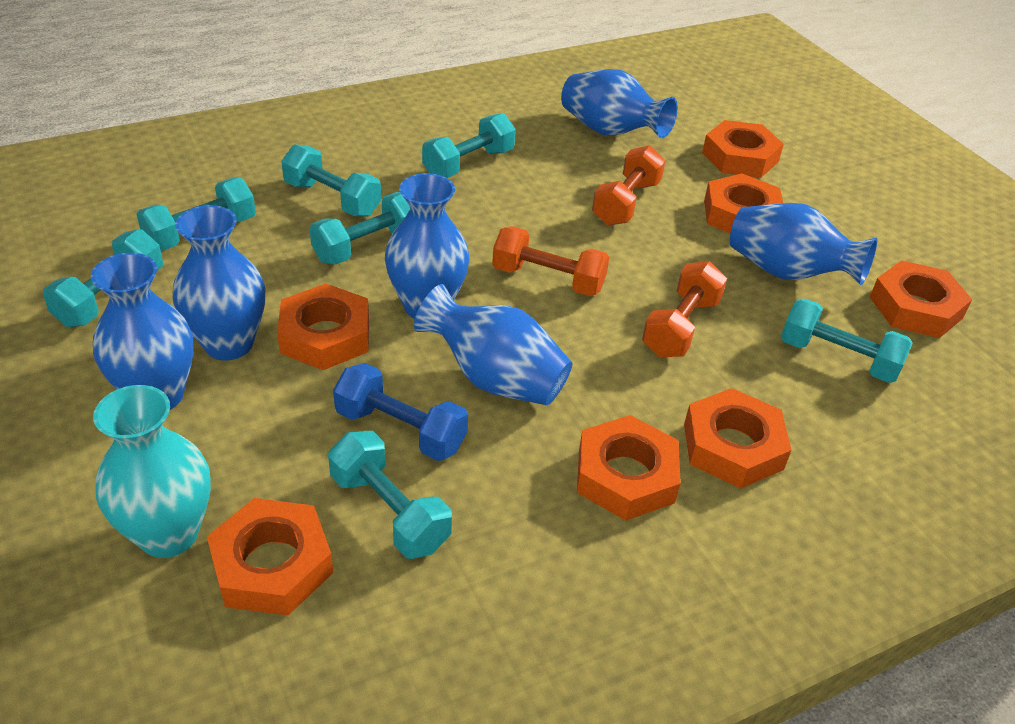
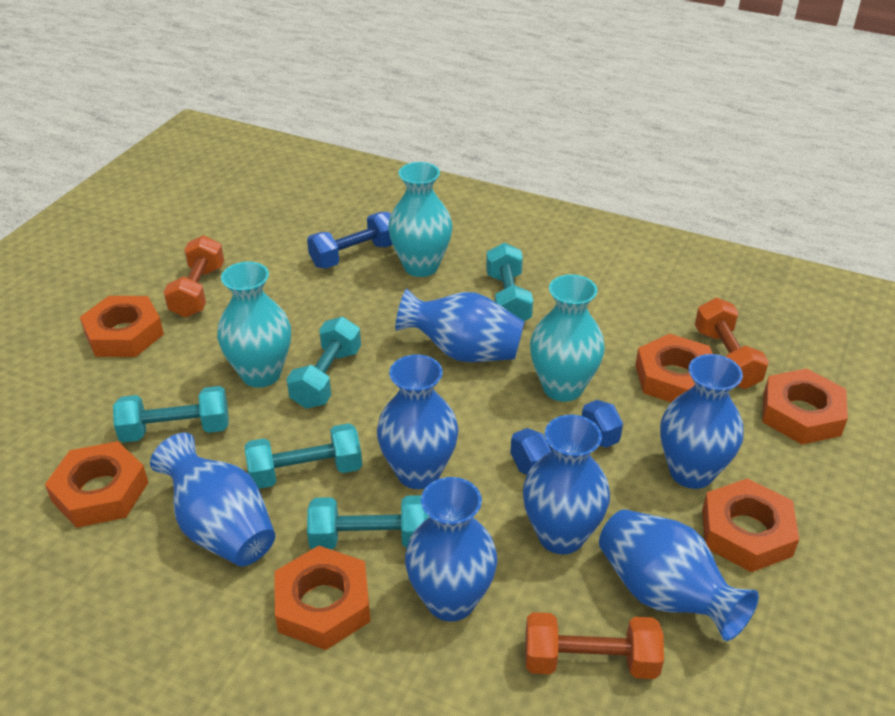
blue dumbbell: 1 -> 2
blue vase: 6 -> 7
orange nut: 7 -> 6
turquoise dumbbell: 7 -> 5
turquoise vase: 1 -> 3

